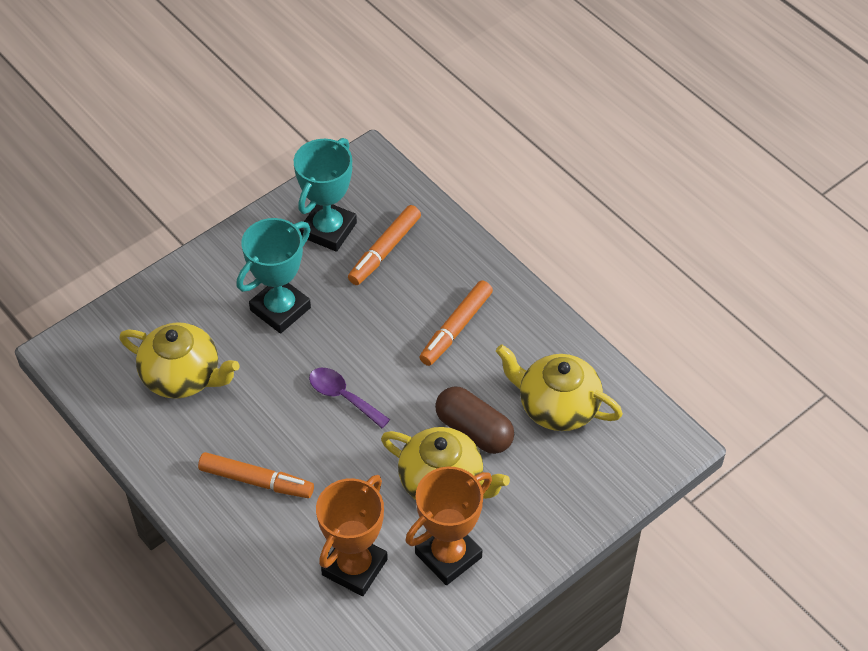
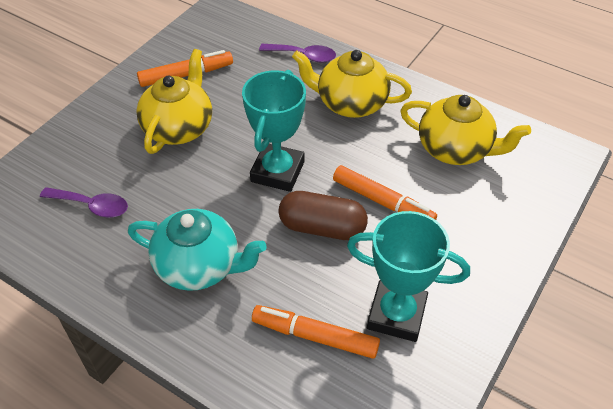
orange trophy: 2 -> 0
purple spoon: 1 -> 2
turquoise teapot: 0 -> 1

